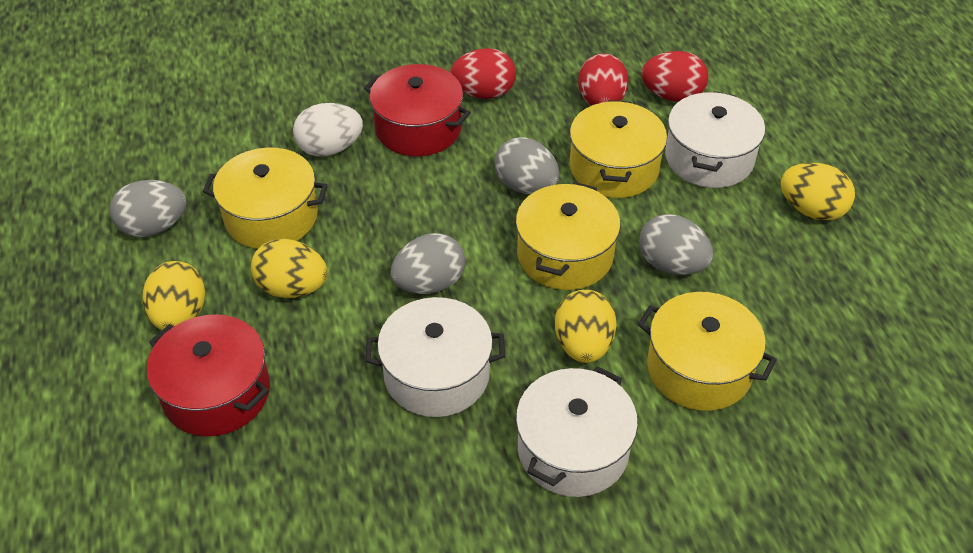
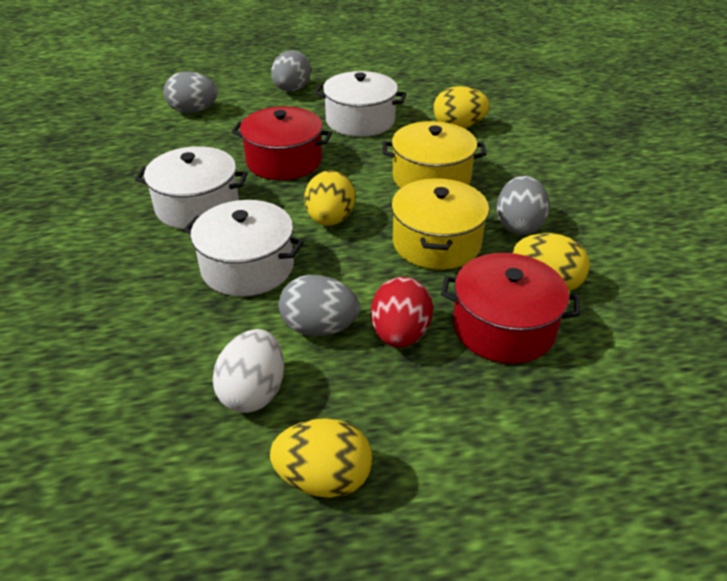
red egg: 3 -> 1
yellow pot: 4 -> 2

